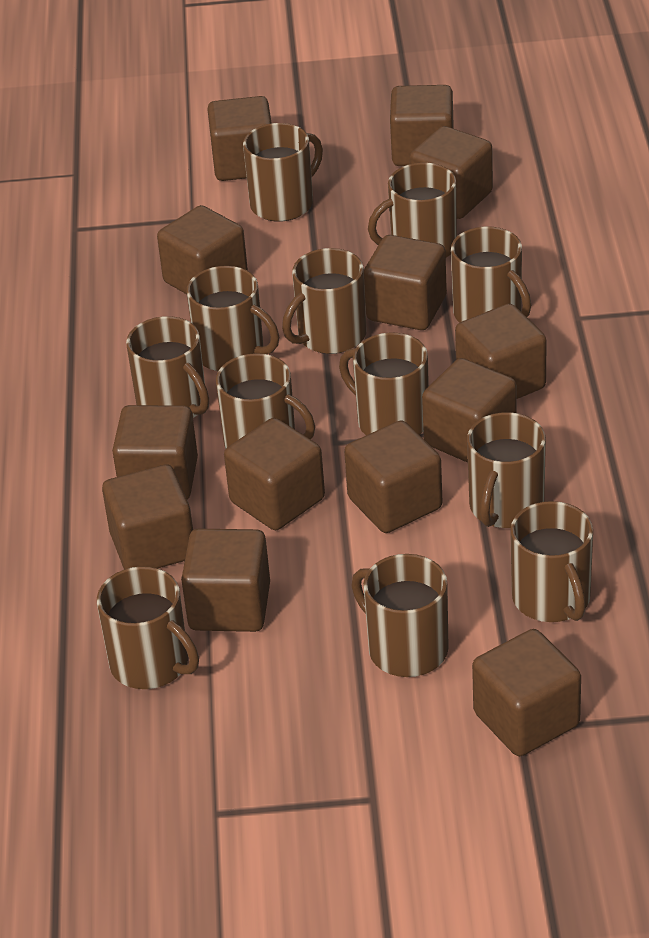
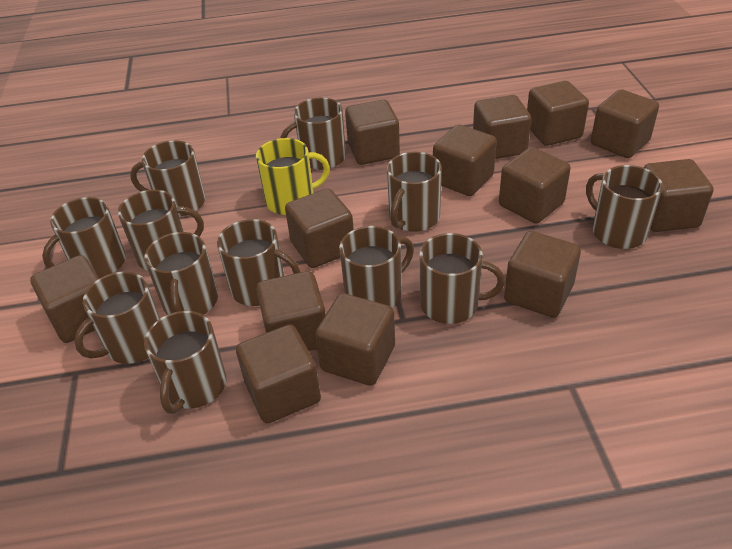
yellow mug: 0 -> 1

